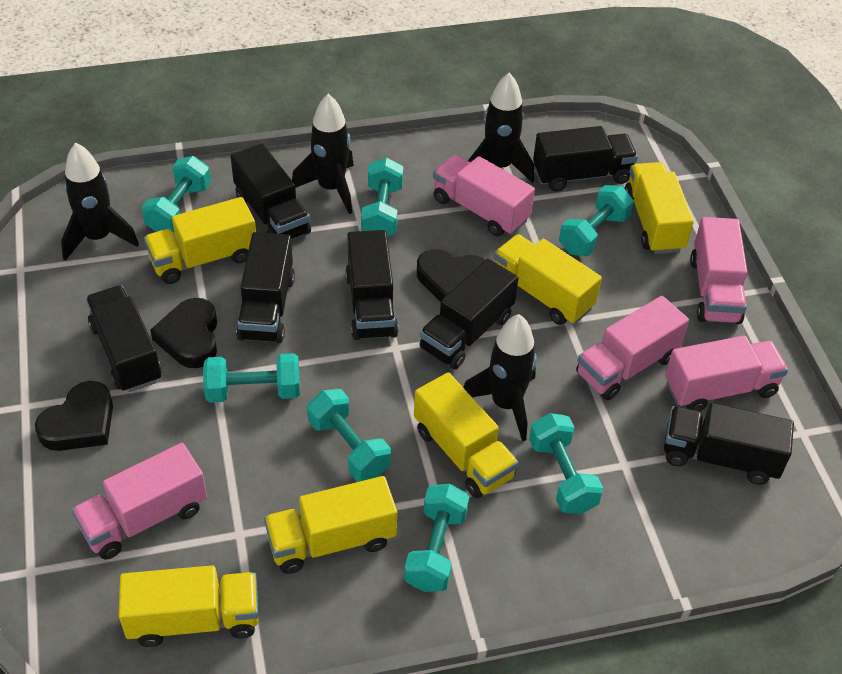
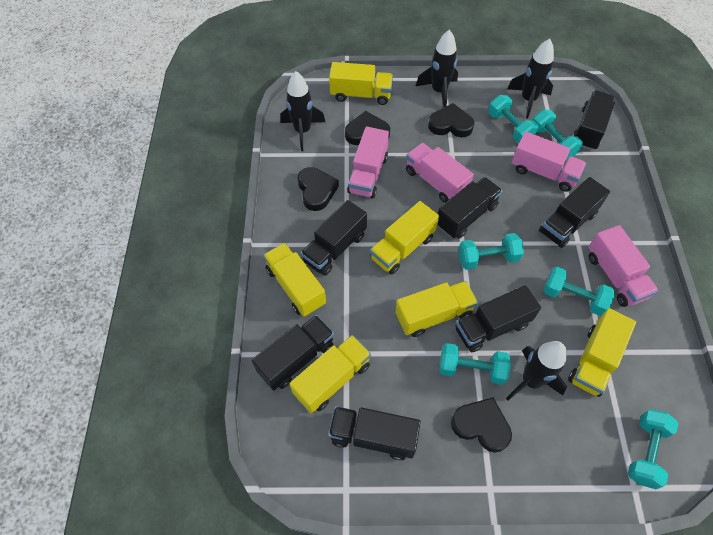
black heart: 3 -> 4
pink truck: 5 -> 4
turquoise dumbbell: 7 -> 6

